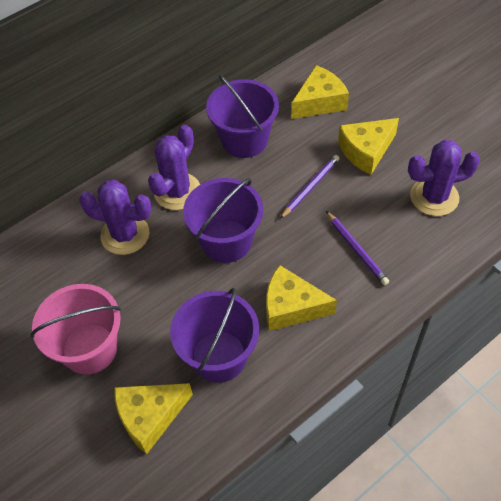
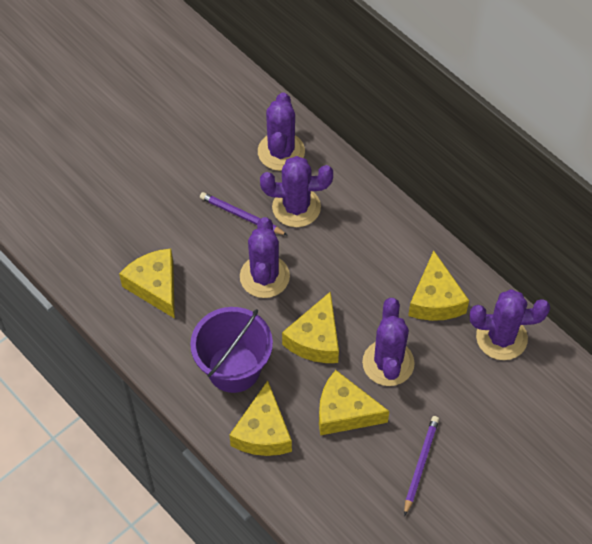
pink bucket: 1 -> 0
purple bucket: 3 -> 1
purple cactus: 3 -> 5
yellow cheese: 4 -> 5

